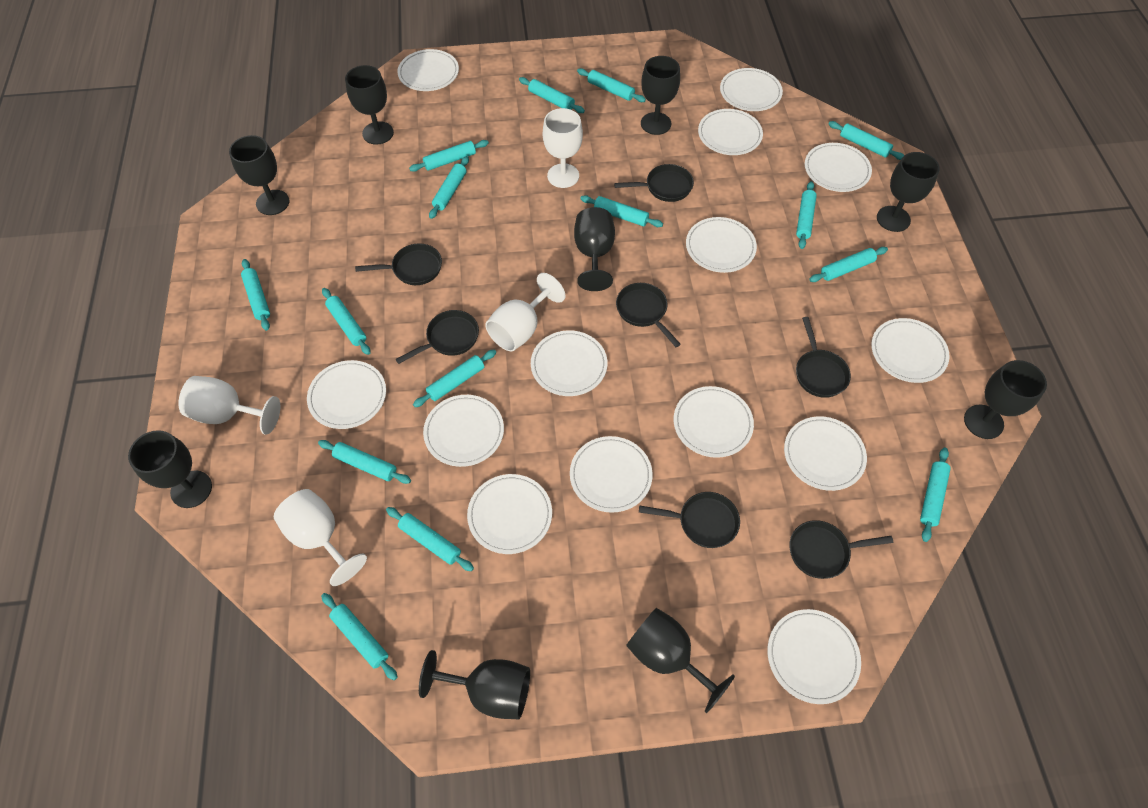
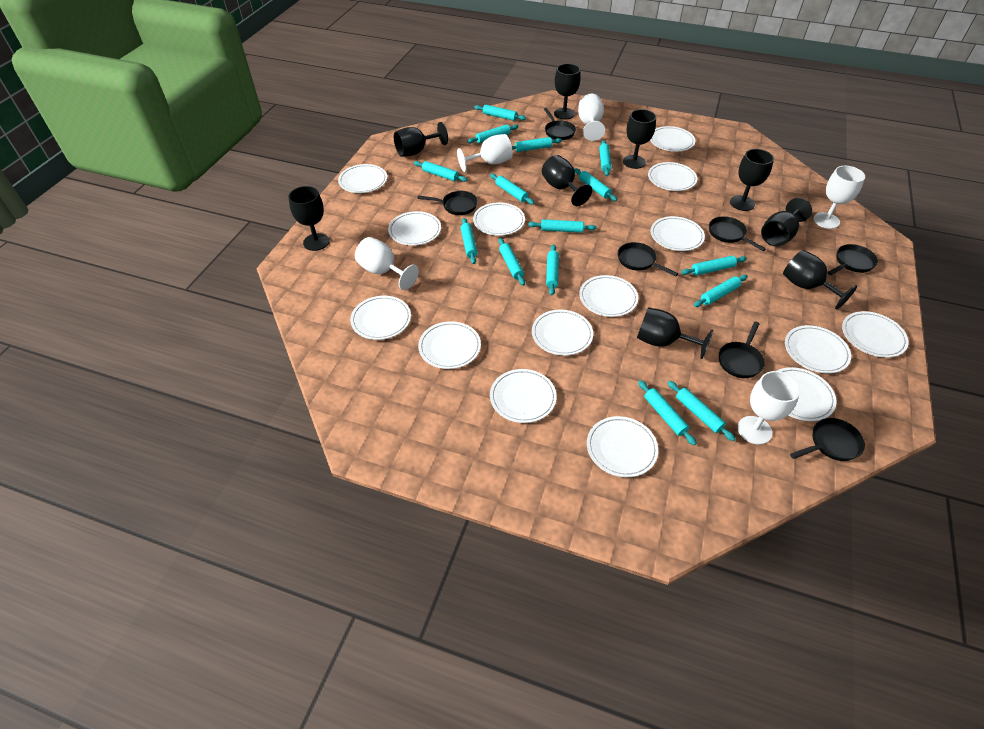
white goblet: 4 -> 5
white plate: 14 -> 15

